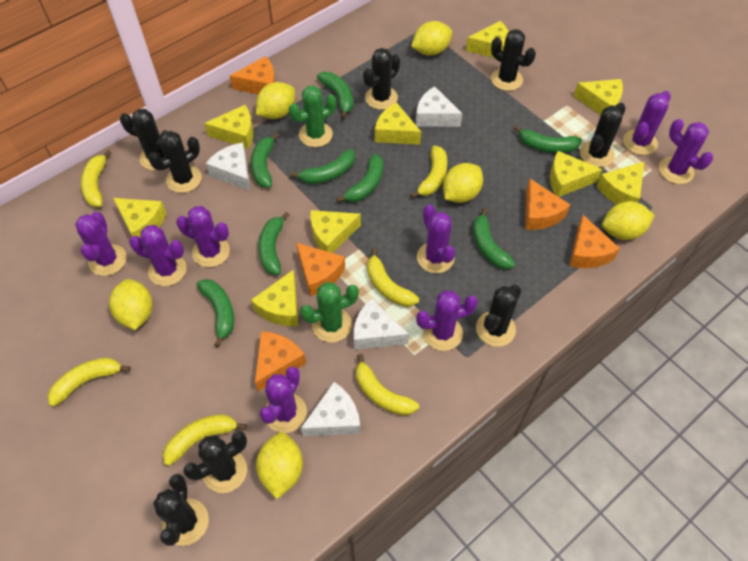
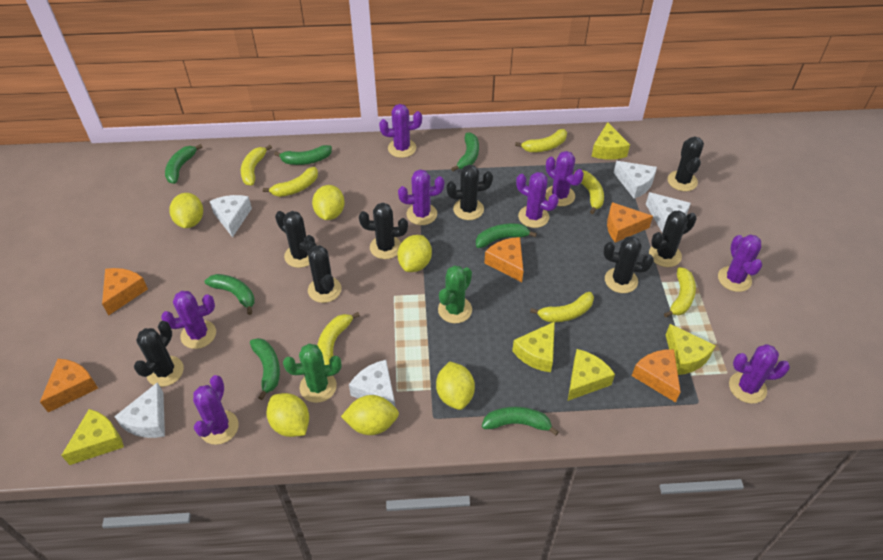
green banana: 8 -> 7
white cheese: 4 -> 5
yellow banana: 6 -> 7
yellow cheese: 9 -> 5

